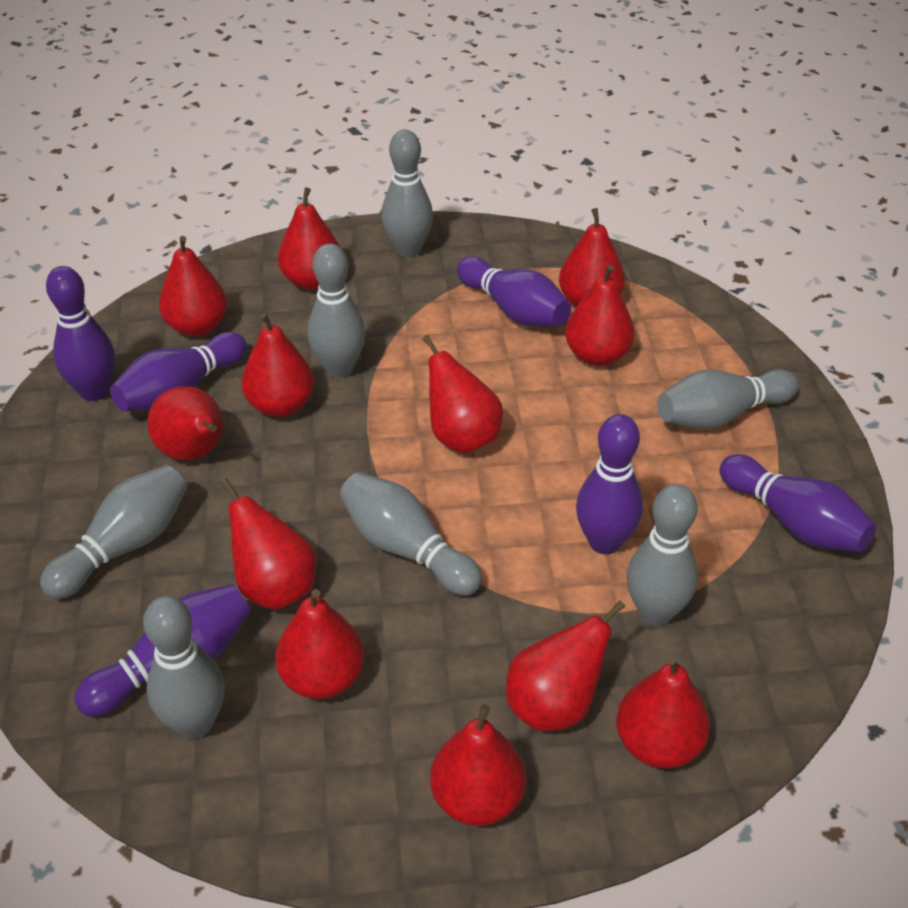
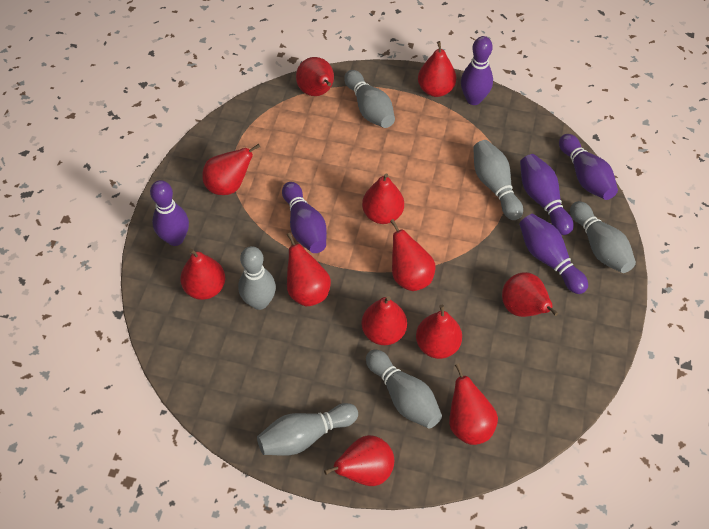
grey bowling pin: 7 -> 6

